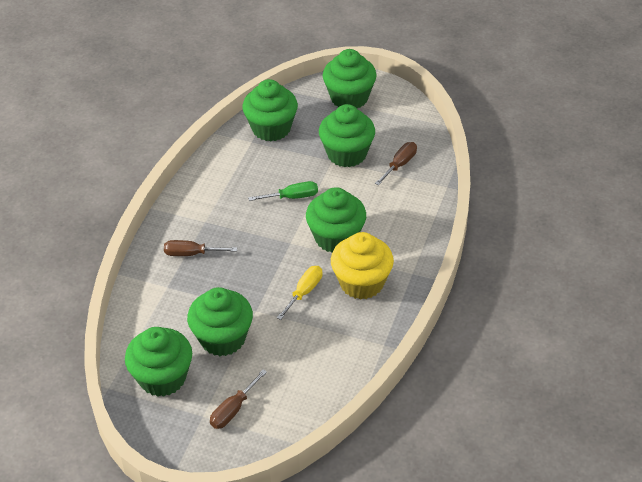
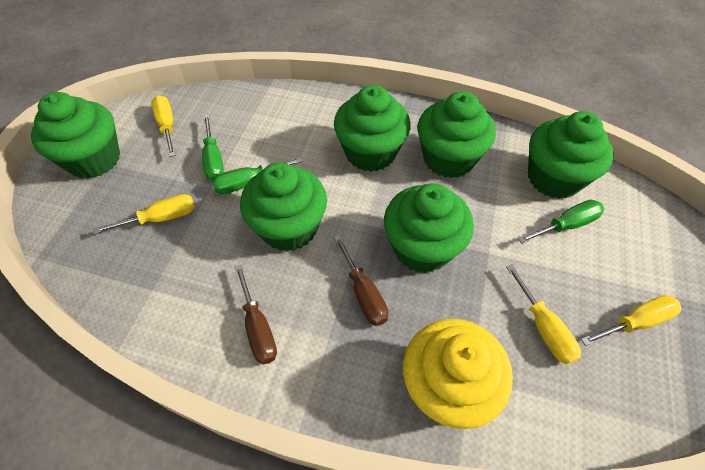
brown screwdriver: 3 -> 2
green screwdriver: 1 -> 3
yellow screwdriver: 1 -> 4

